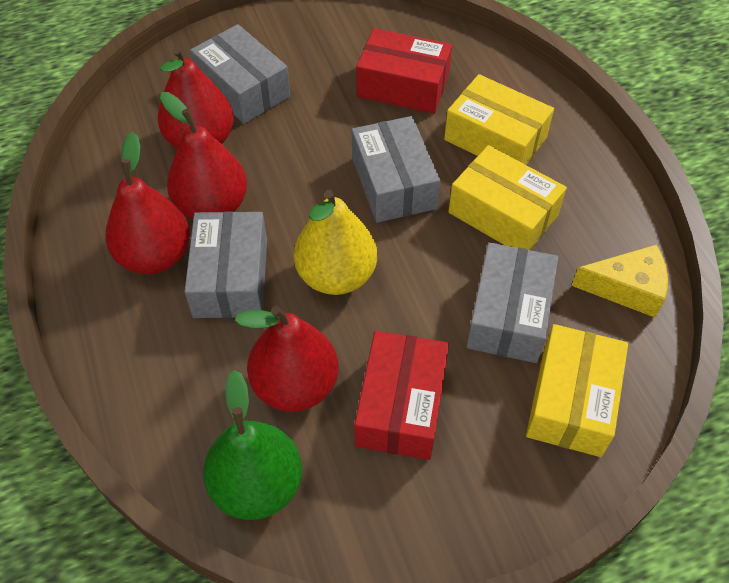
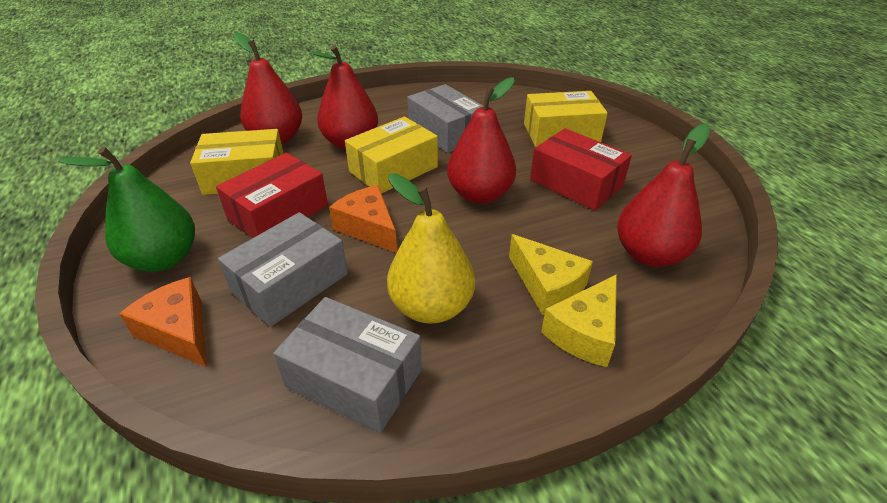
grey box: 4 -> 3
orange cheese: 0 -> 2
yellow cheese: 1 -> 2

